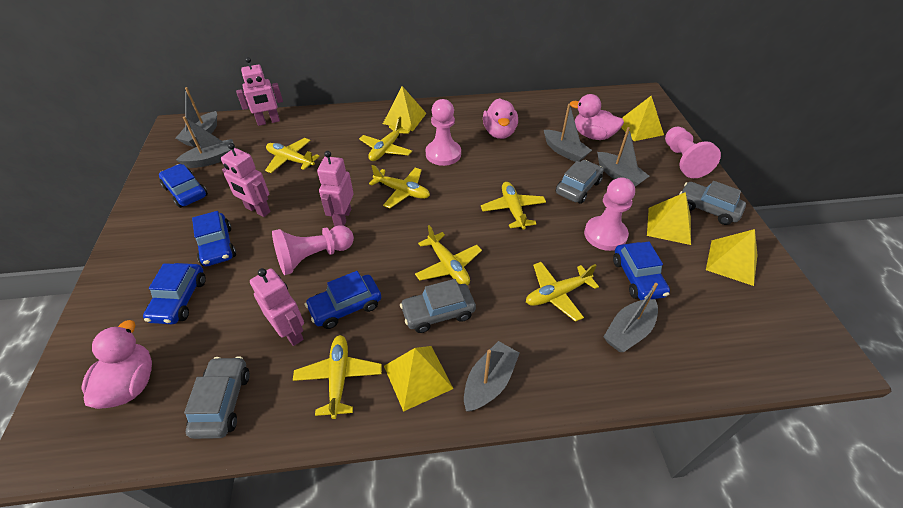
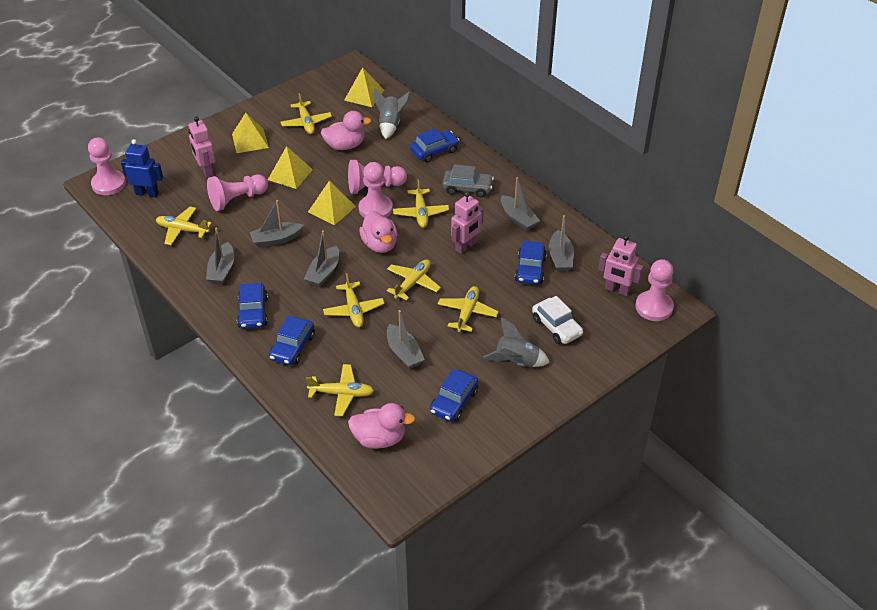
blue robot: 0 -> 1
grey car: 4 -> 1
grey rocket: 0 -> 2
pink pawn: 4 -> 5
pink robot: 4 -> 3
white car: 0 -> 1
yellow pyramid: 5 -> 4

